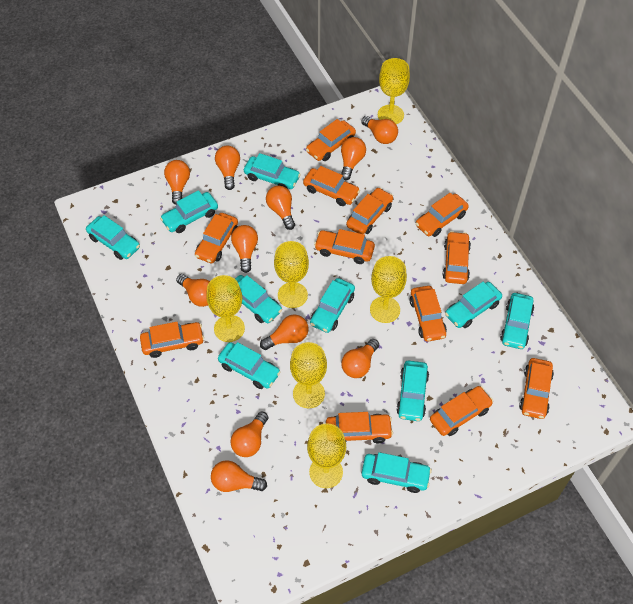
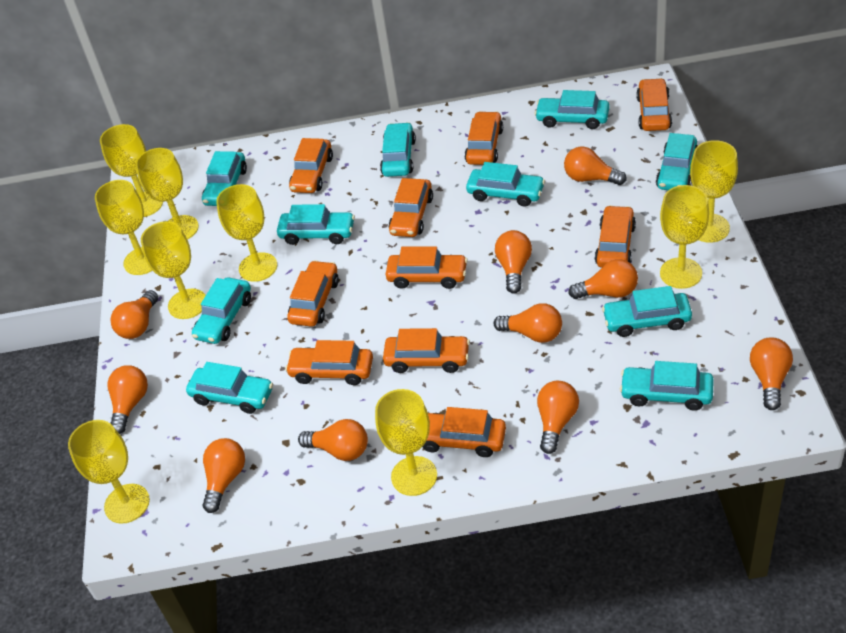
orange car: 12 -> 10
orange light bulb: 11 -> 10
yellow goblet: 6 -> 9

